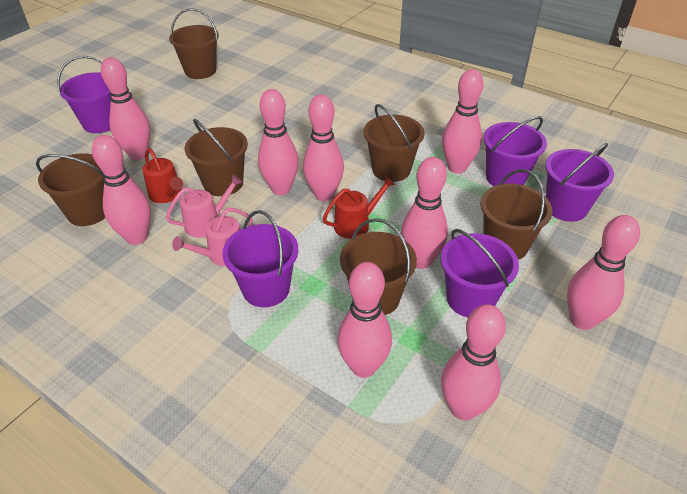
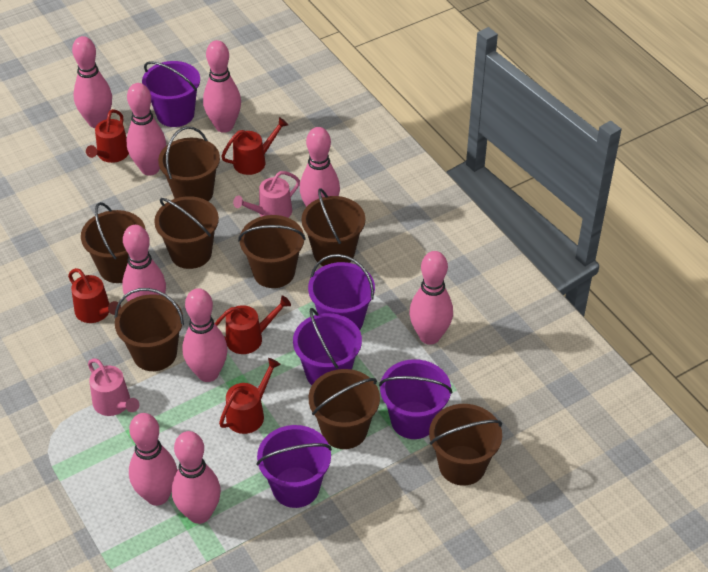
brown bucket: 6 -> 8
red watering can: 2 -> 5

